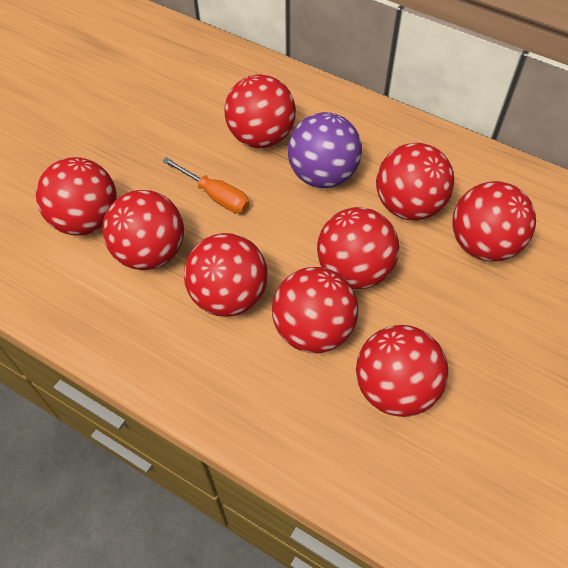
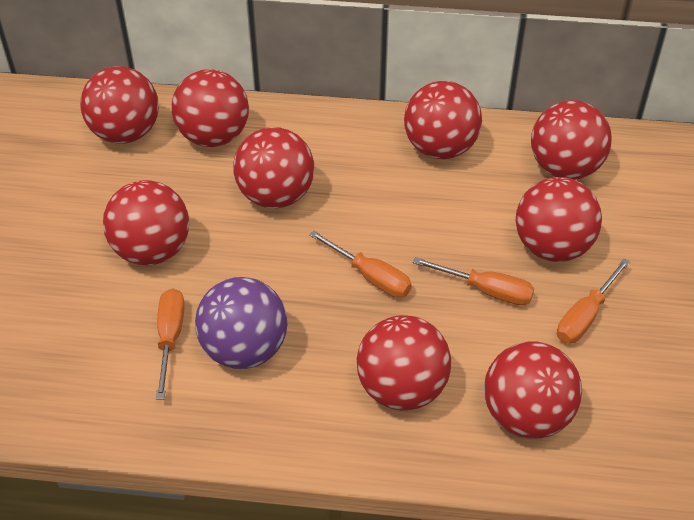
orange screwdriver: 1 -> 4

